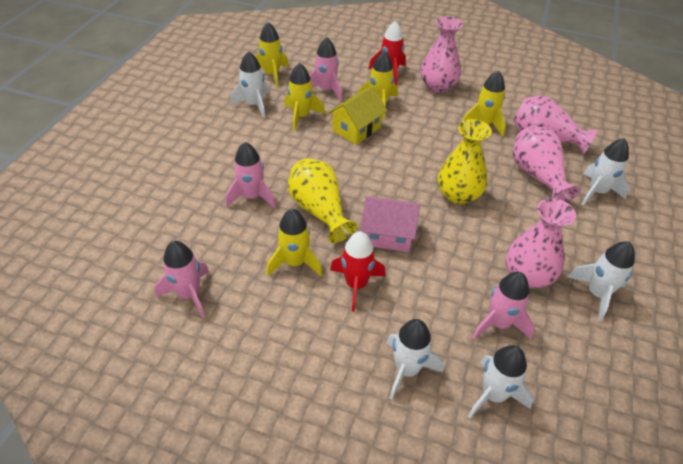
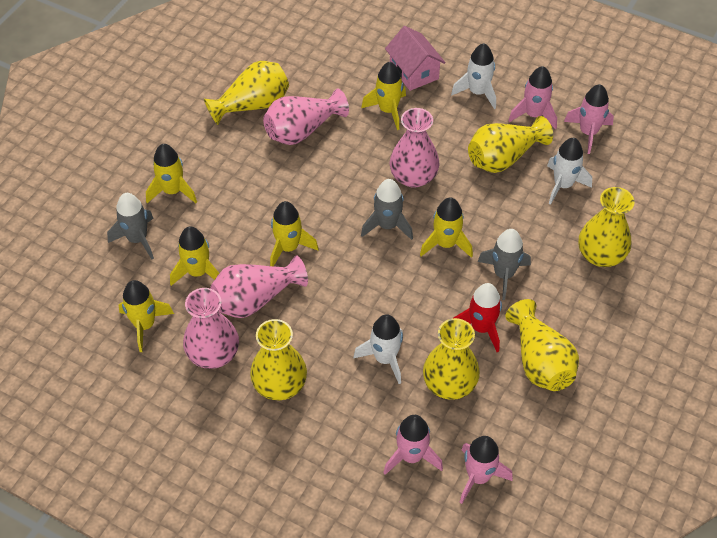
grey rocket: 0 -> 3
red rocket: 2 -> 1
white rocket: 5 -> 3
yellow house: 1 -> 0
yellow rocket: 5 -> 6
yellow vase: 2 -> 6

